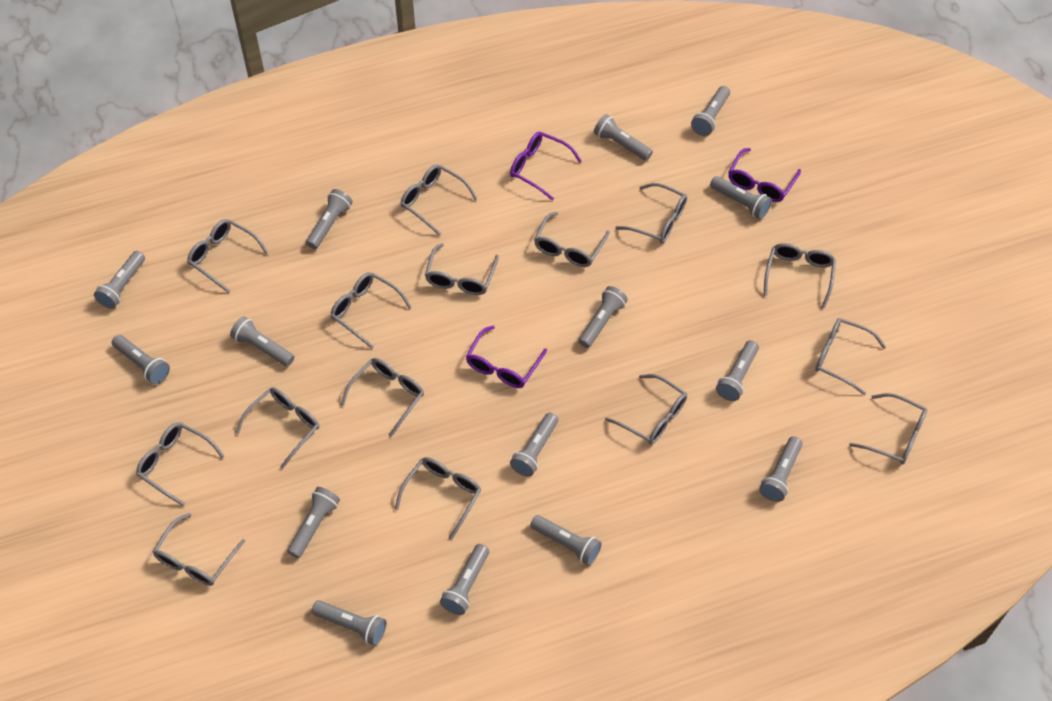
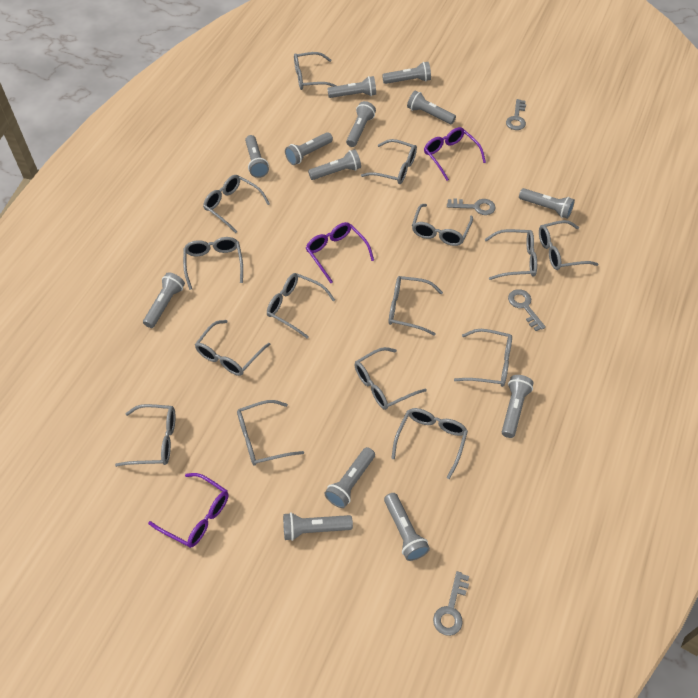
grey flashlight: 15 -> 13
grey key: 0 -> 4

